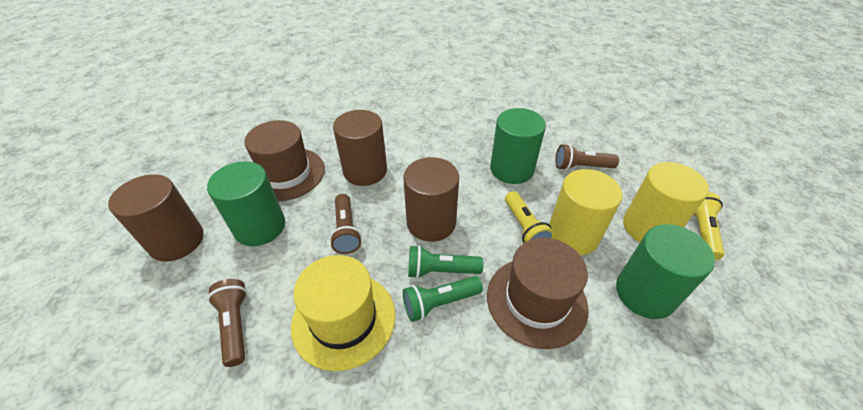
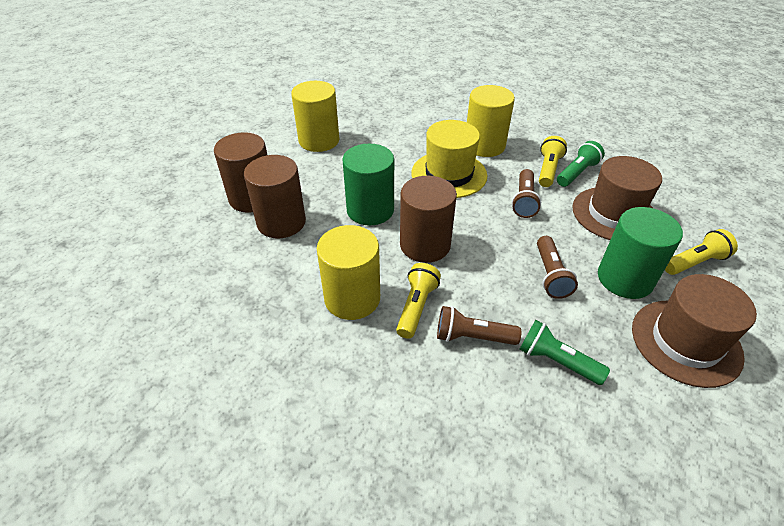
green cylinder: 3 -> 2
yellow cylinder: 2 -> 3
yellow flashlight: 2 -> 3

